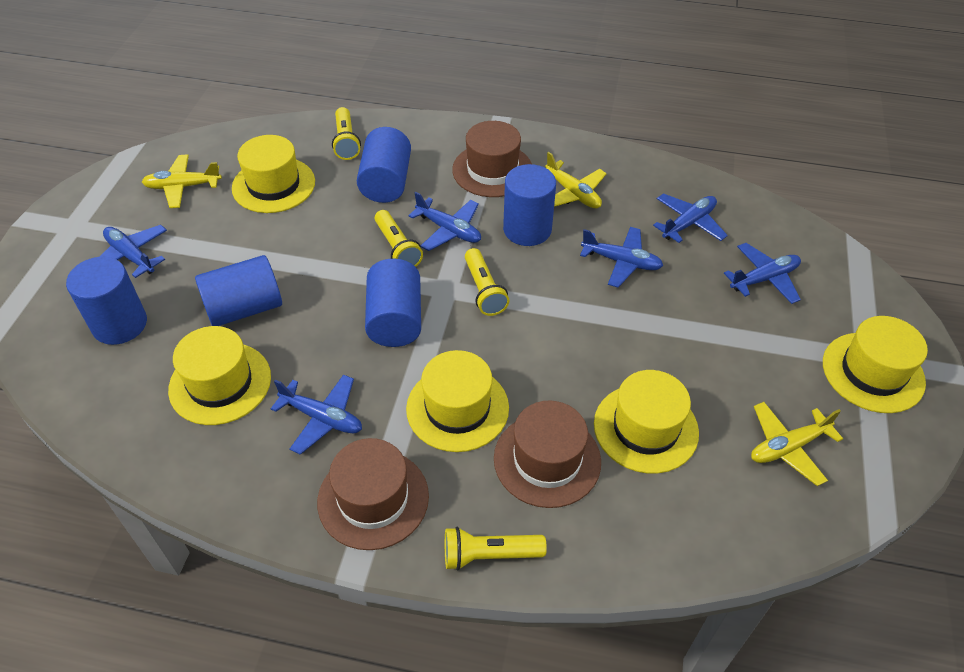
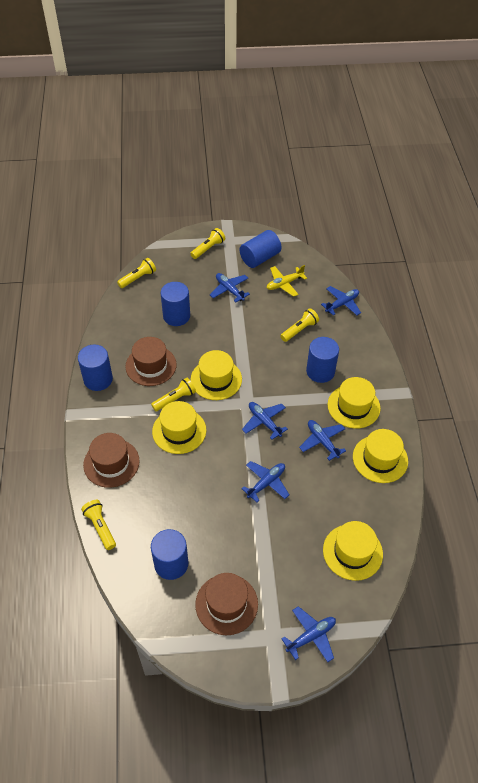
yellow flashlight: 4 -> 5
yellow plane: 3 -> 1

